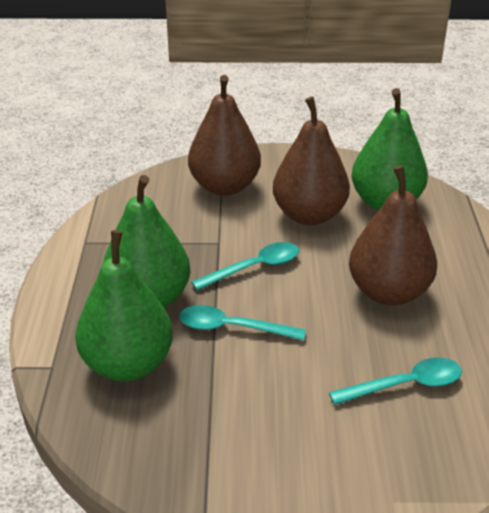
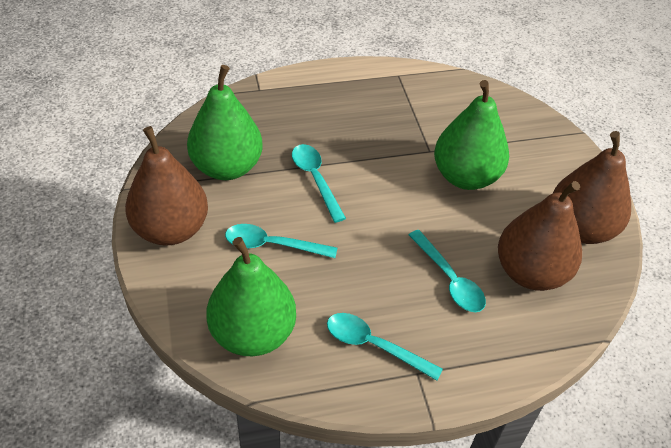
turquoise spoon: 3 -> 4

